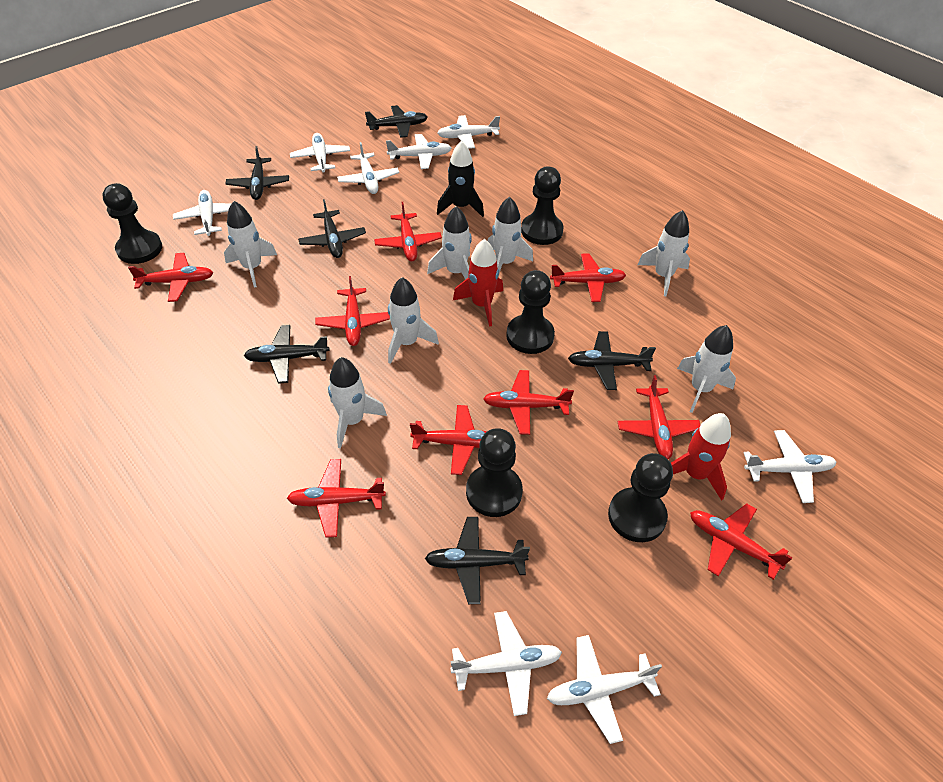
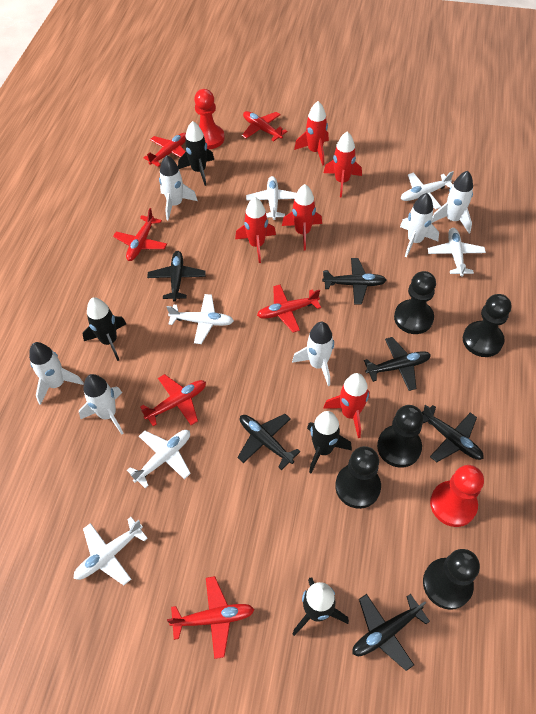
black rocket: 1 -> 4
red pawn: 0 -> 2
red plane: 9 -> 6
red rocket: 2 -> 5
white plane: 8 -> 6
white rocket: 7 -> 6

